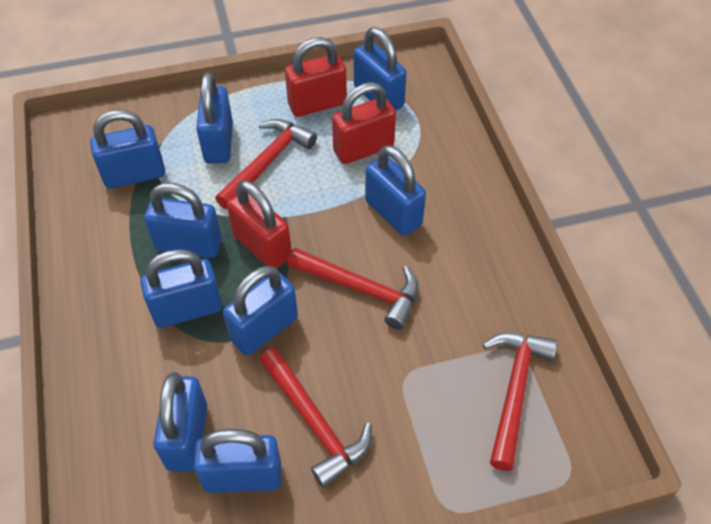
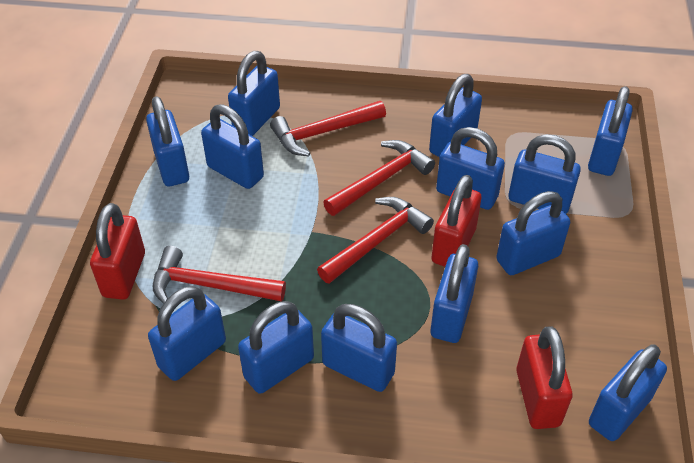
blue padlock: 9 -> 13

